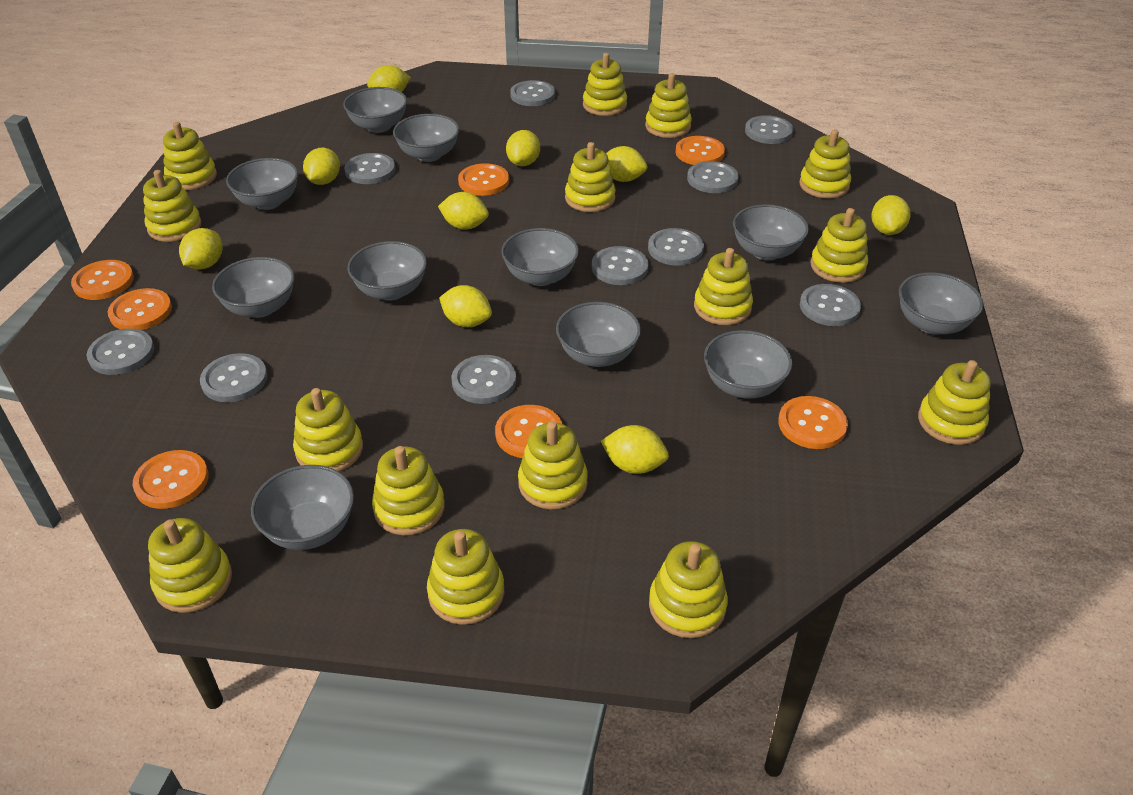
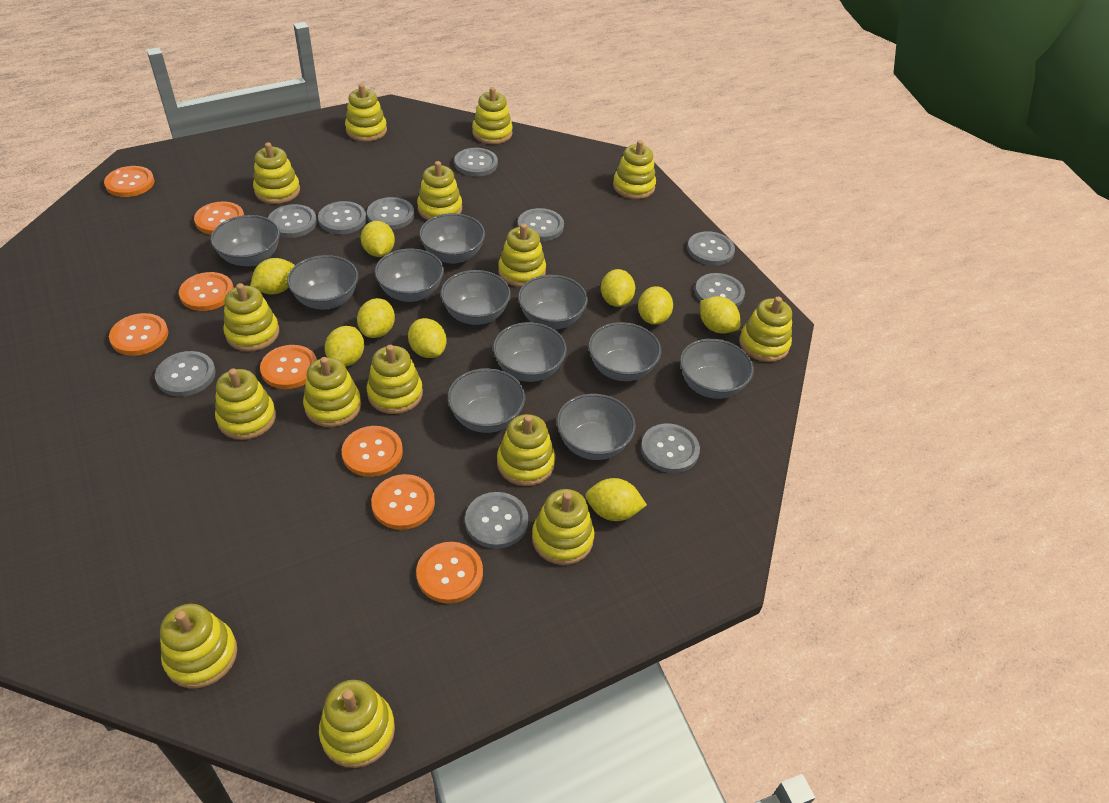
orange button: 7 -> 8

